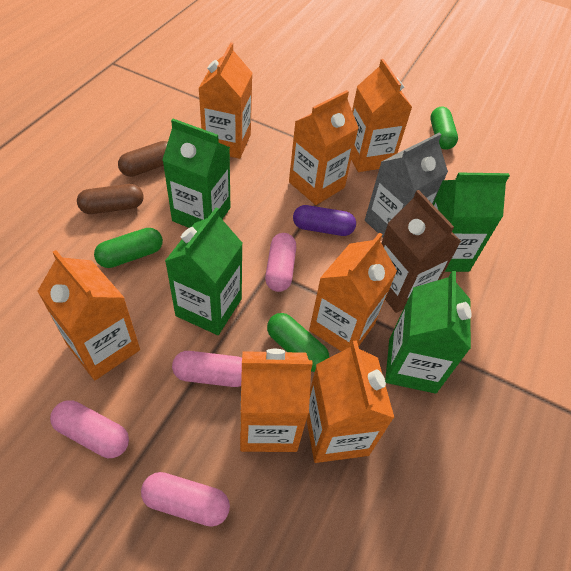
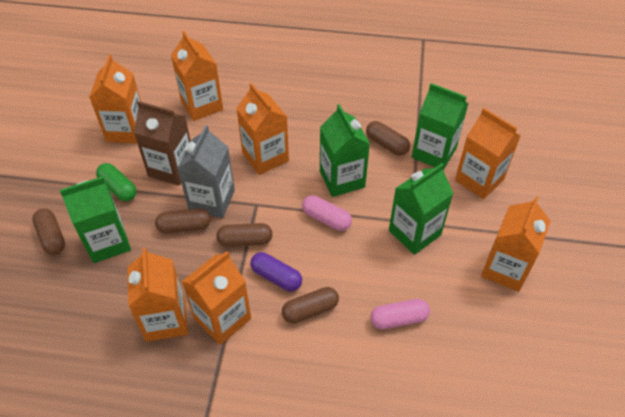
brown capsule: 2 -> 5
green capsule: 3 -> 1
pink capsule: 4 -> 2

